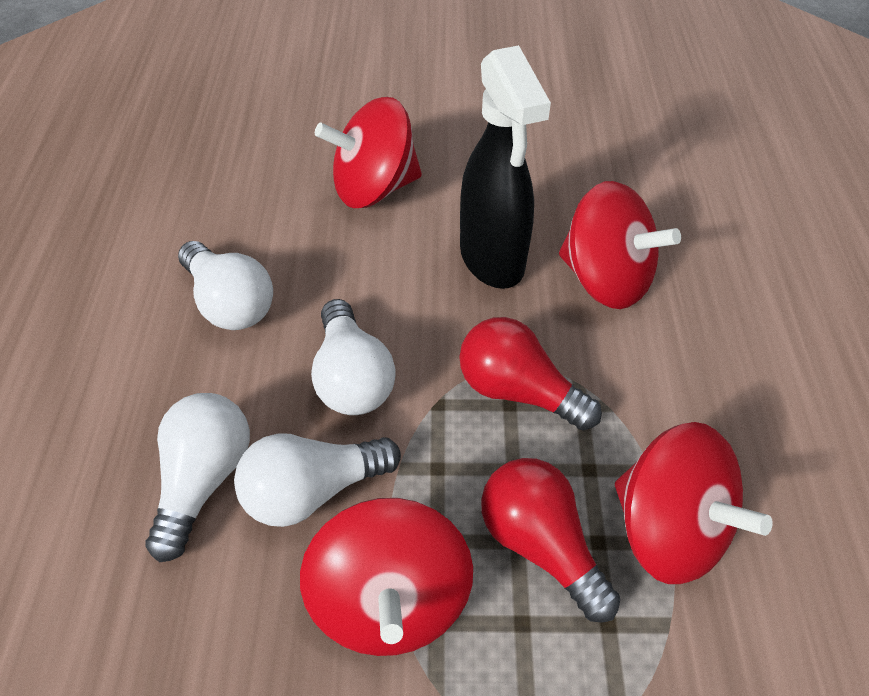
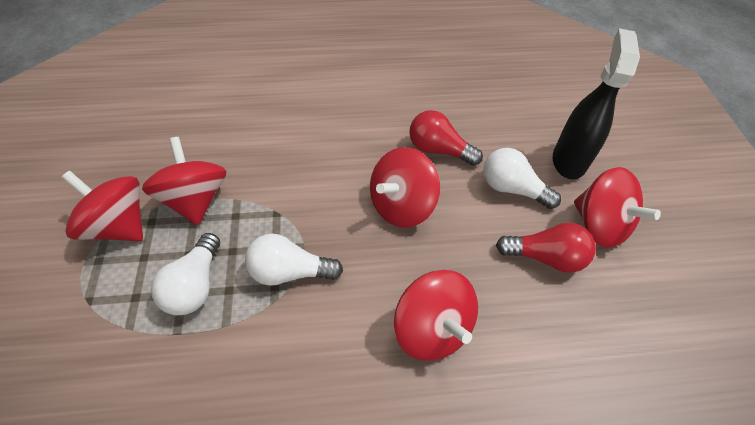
red spinning top: 4 -> 5
white light bulb: 4 -> 3

